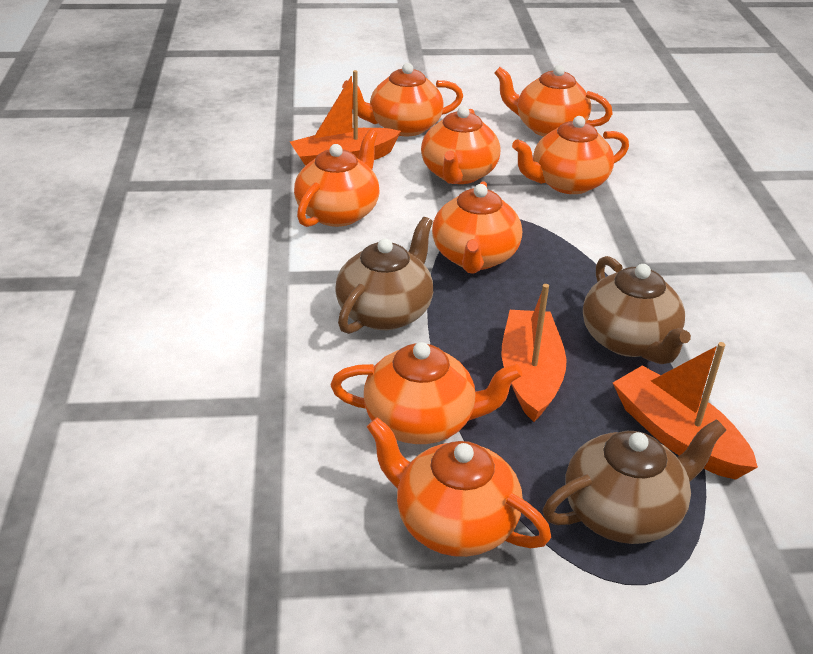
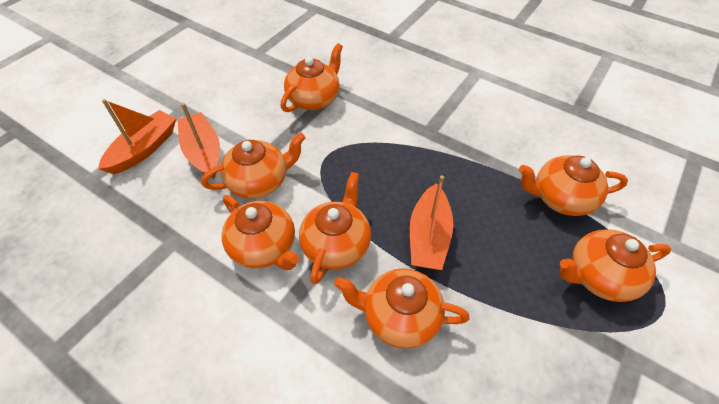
brown teapot: 3 -> 0
orange teapot: 8 -> 7

